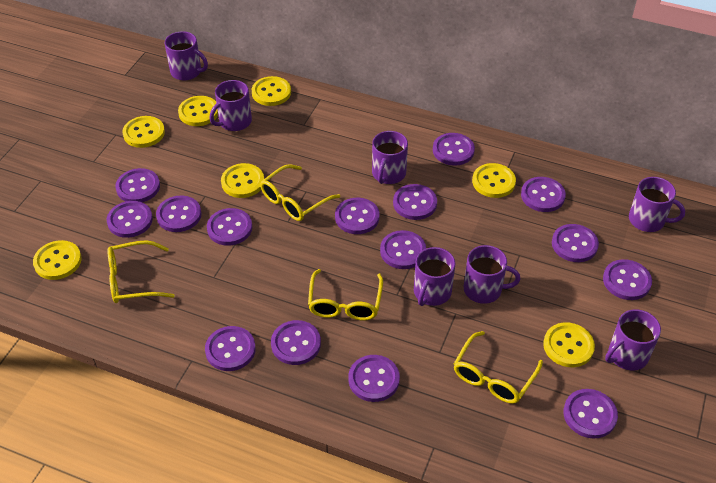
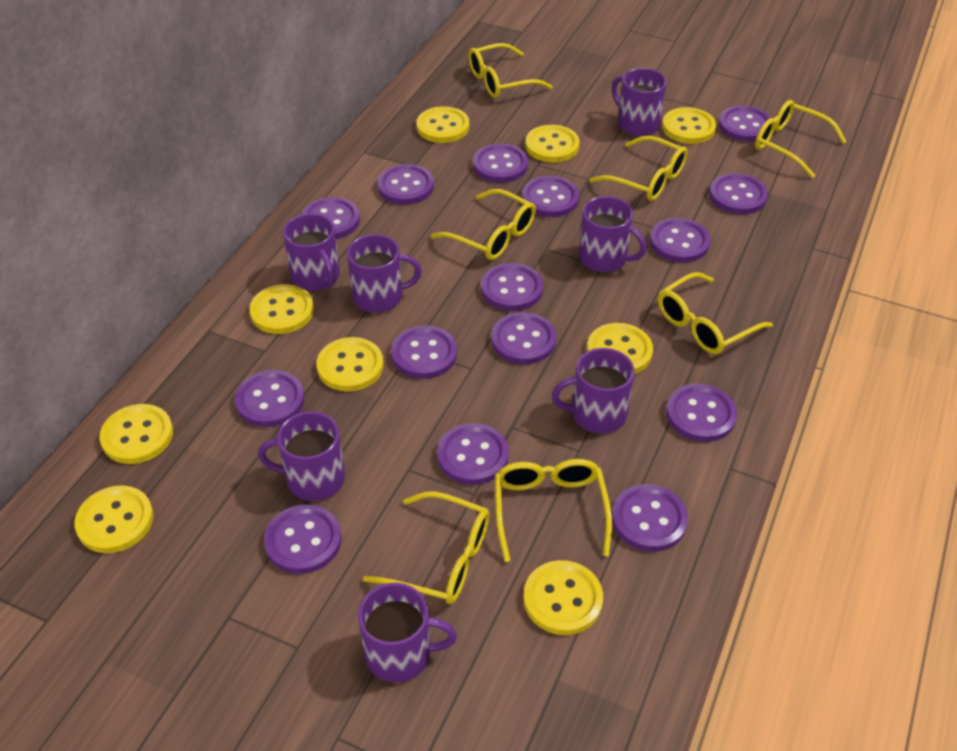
yellow button: 7 -> 9
yellow glasses: 4 -> 7

